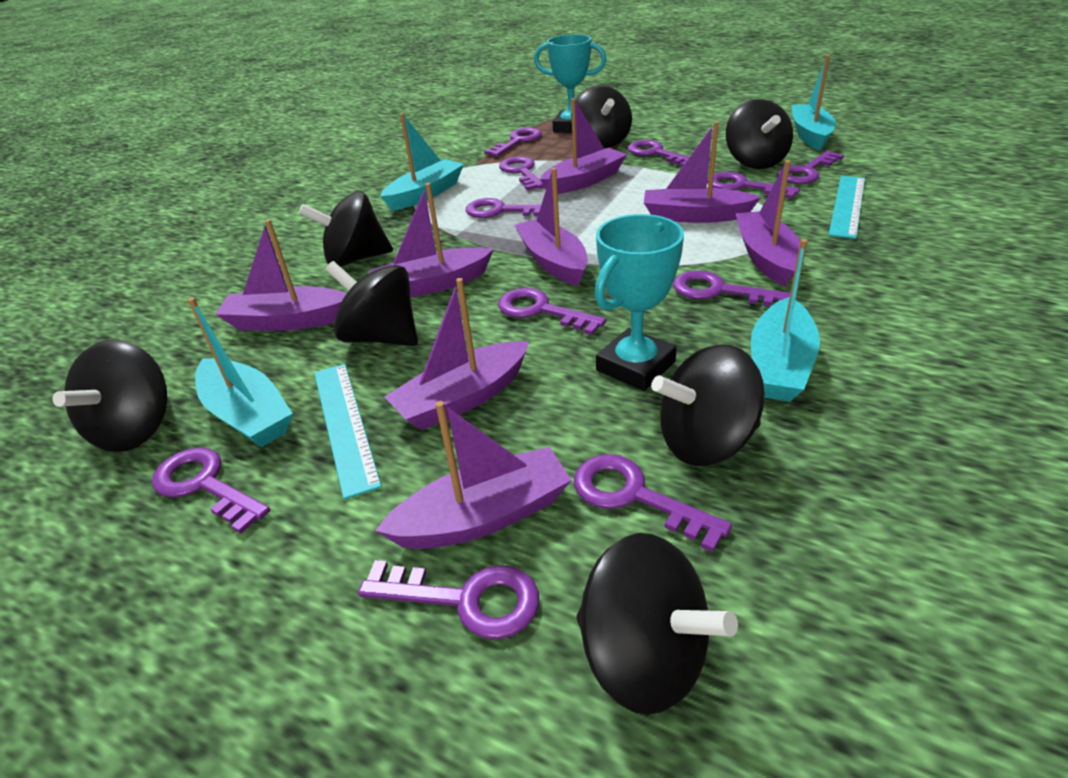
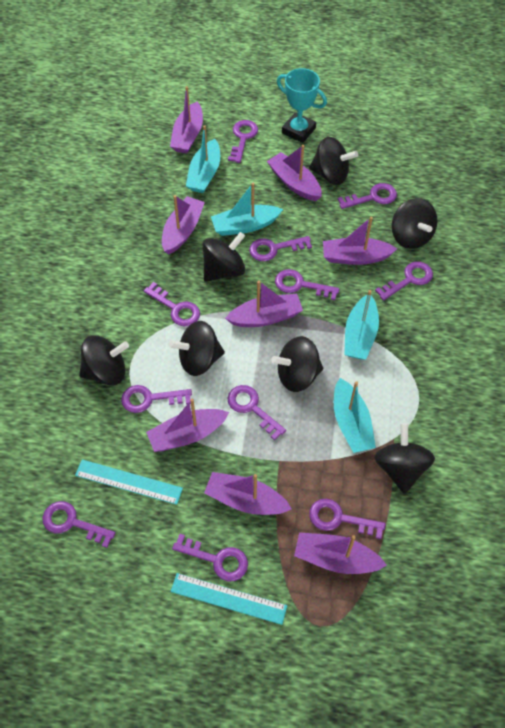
turquoise trophy: 2 -> 1

